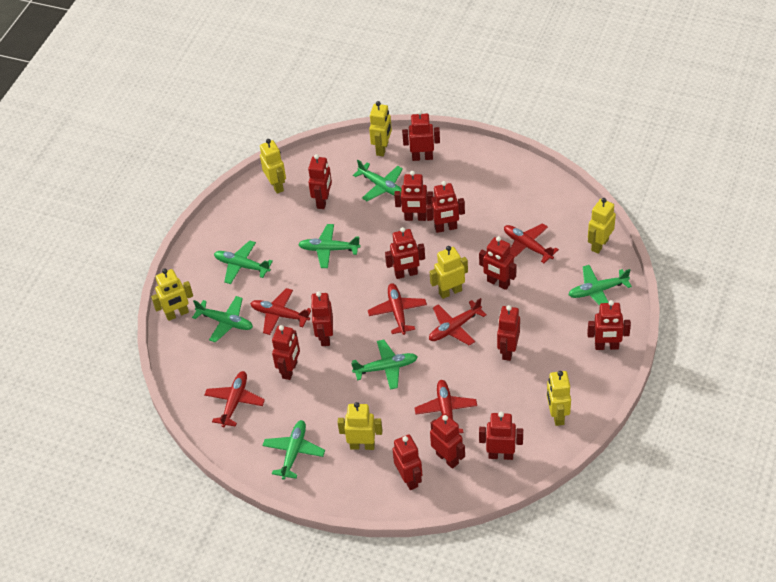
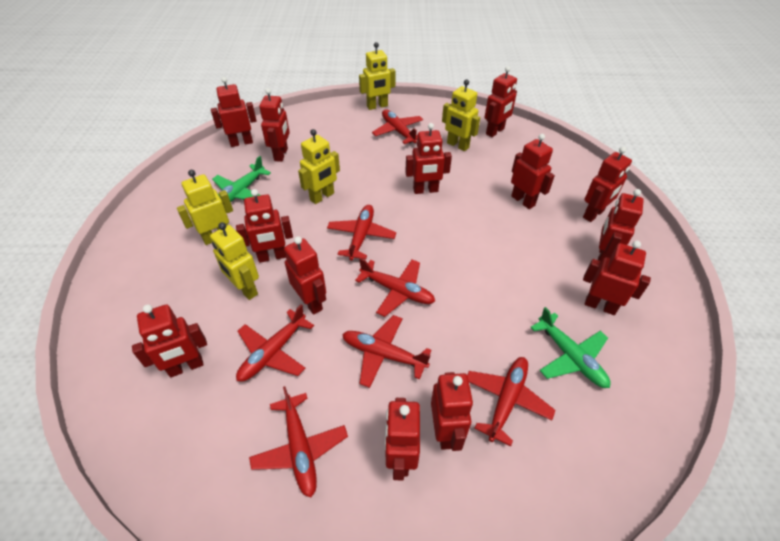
green plane: 7 -> 2
red plane: 6 -> 7
yellow robot: 7 -> 5

